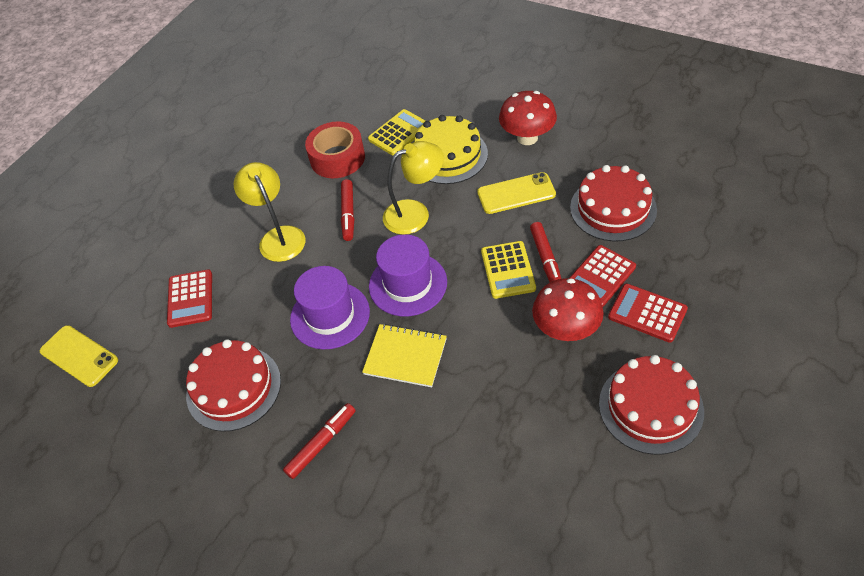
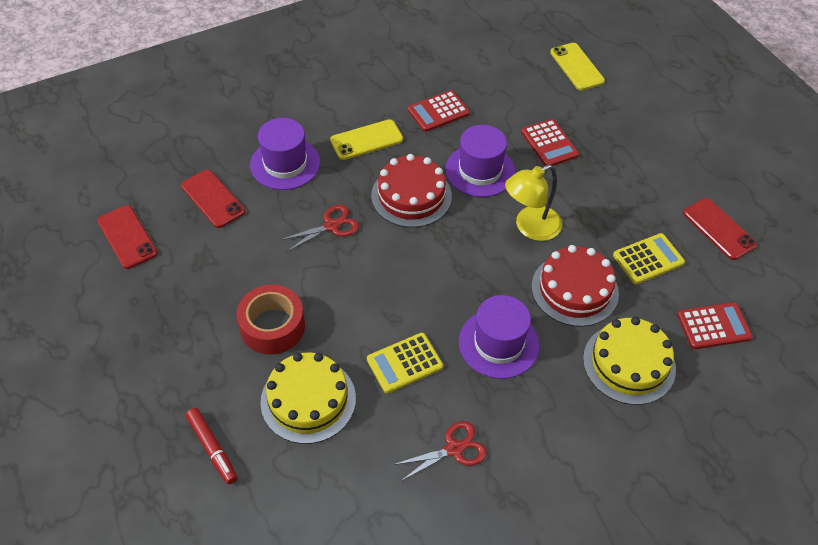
purple hat: 2 -> 3
red cake: 3 -> 2
red marker: 3 -> 1
red mushroom: 2 -> 0
red phone: 0 -> 3
red scissors: 0 -> 2
yellow cake: 1 -> 2
yellow lamp: 2 -> 1
yellow notebook: 1 -> 0

